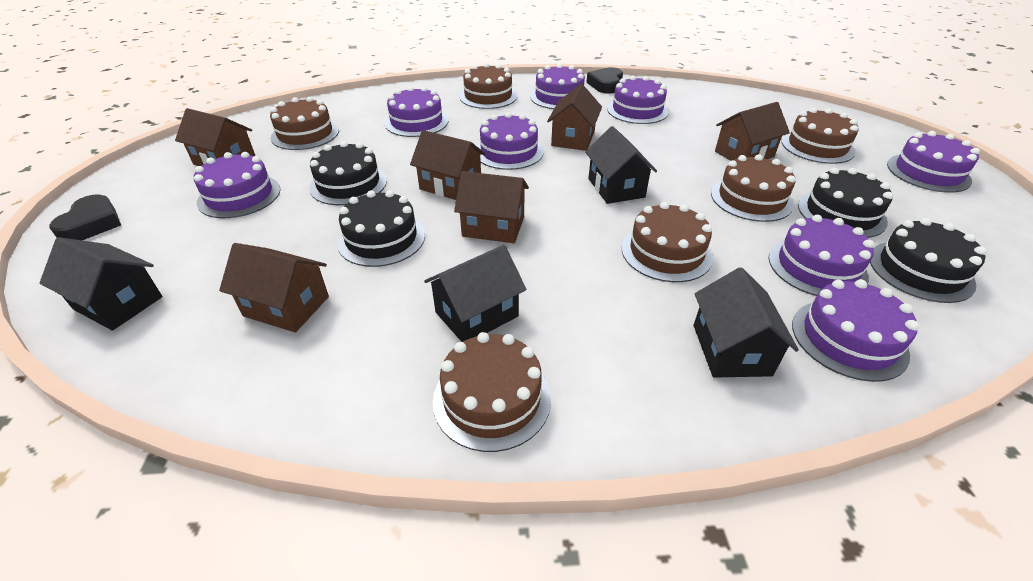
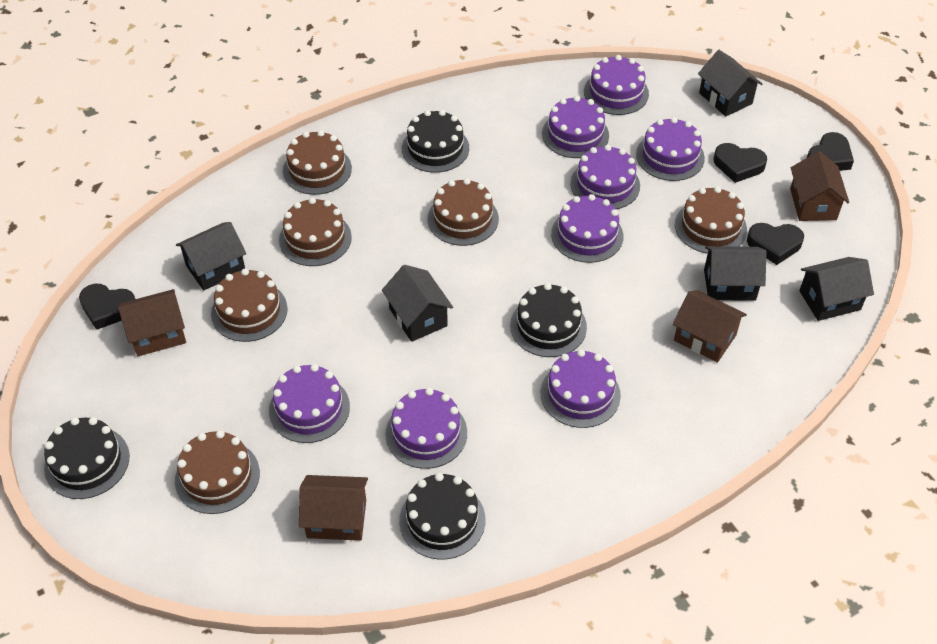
black heart: 2 -> 4
black house: 4 -> 5
brown house: 6 -> 4

